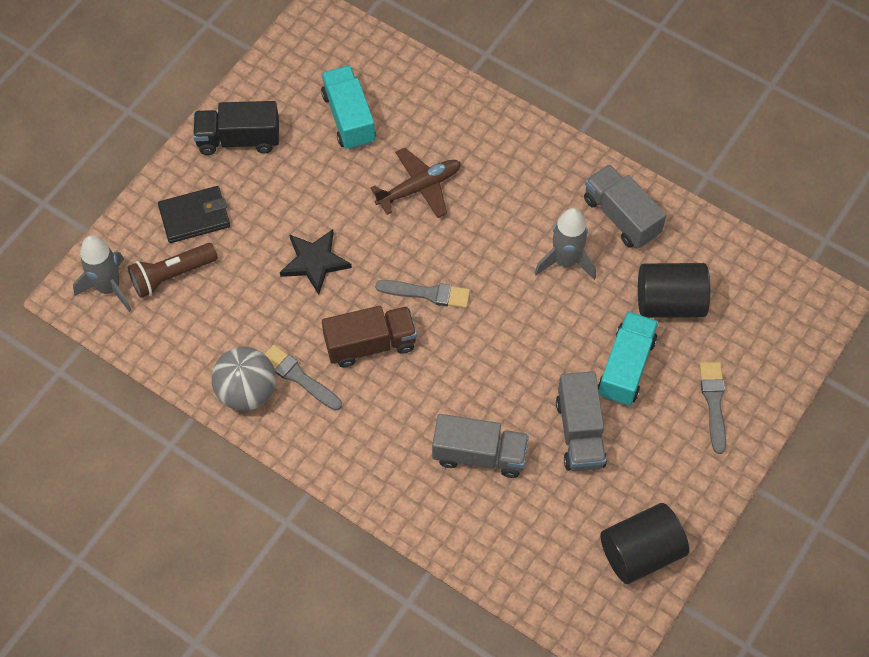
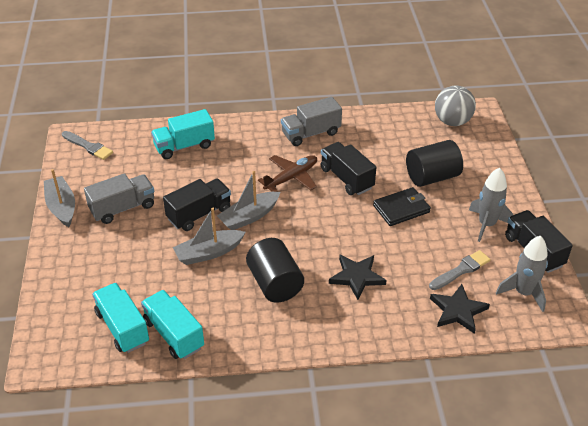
black star: 1 -> 2
black truck: 1 -> 3
brown flashlight: 1 -> 0
brown truck: 1 -> 0
grey boat: 0 -> 3
grey brush: 3 -> 2
grey truck: 3 -> 2
turquoise truck: 2 -> 3

